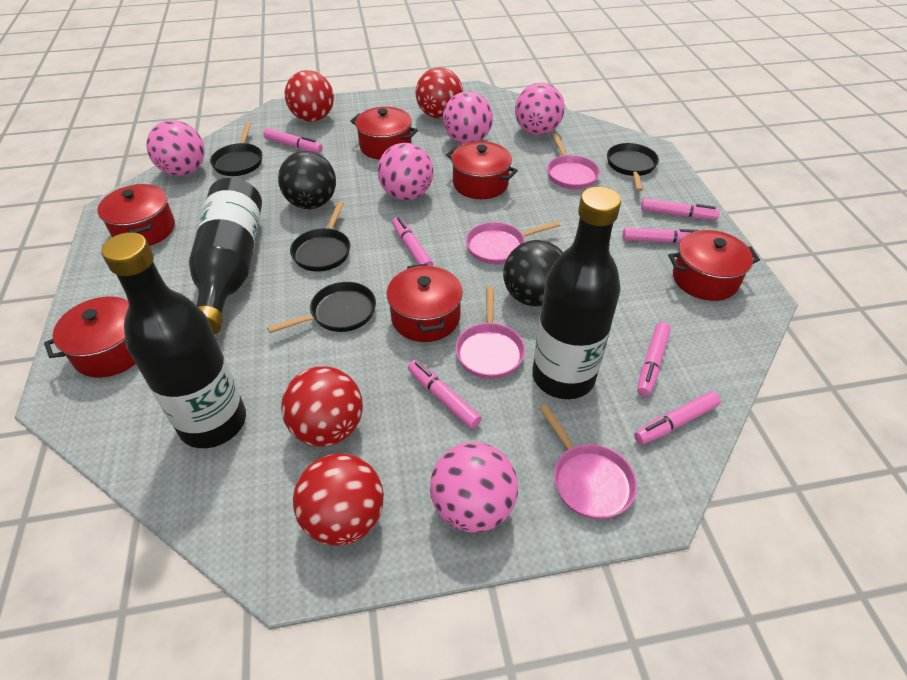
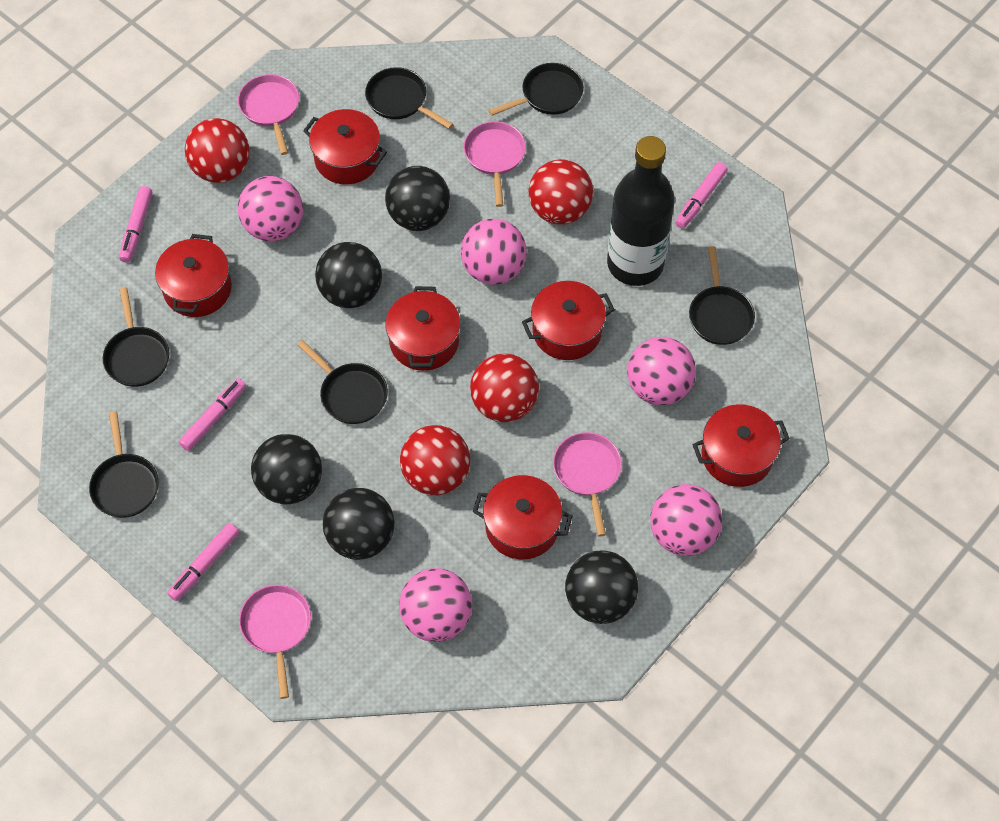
black ball: 2 -> 5
black bottle: 3 -> 1
black pan: 4 -> 6
pink marker: 7 -> 4

